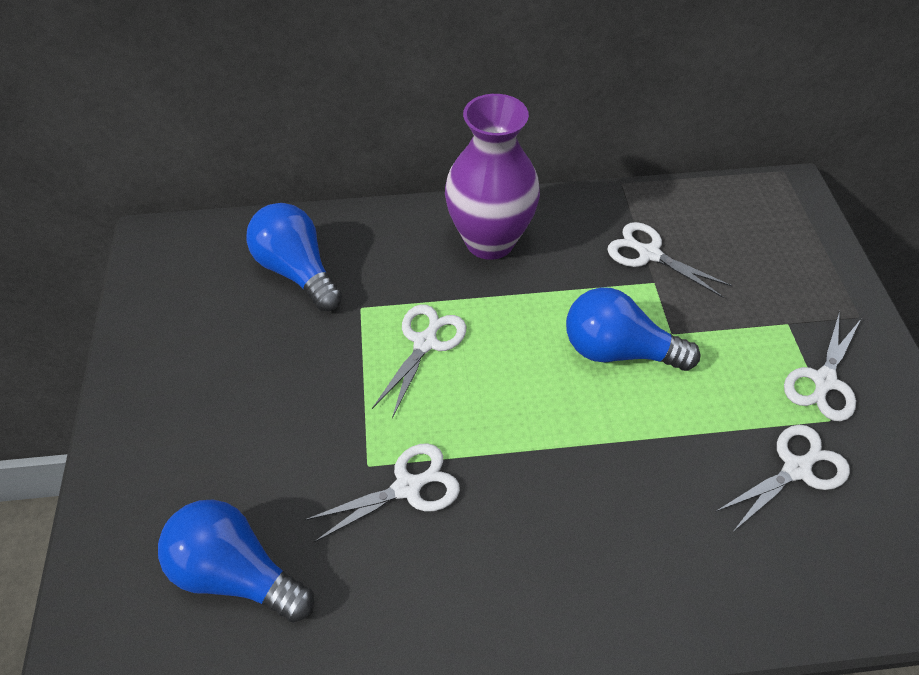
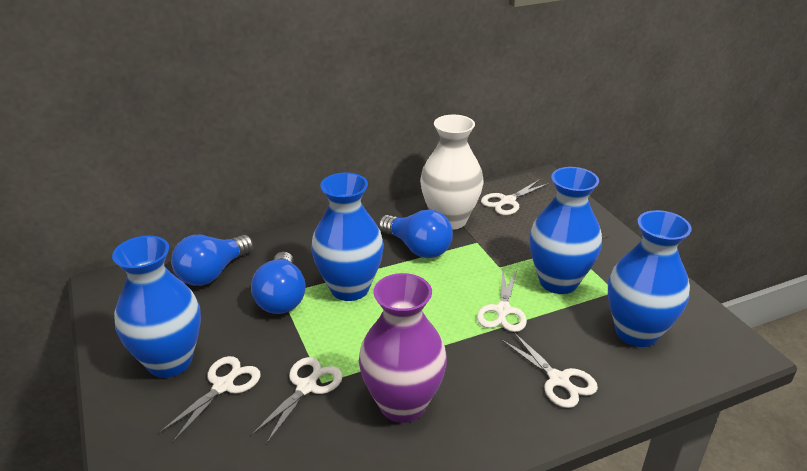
blue vase: 0 -> 4
white vase: 0 -> 1

